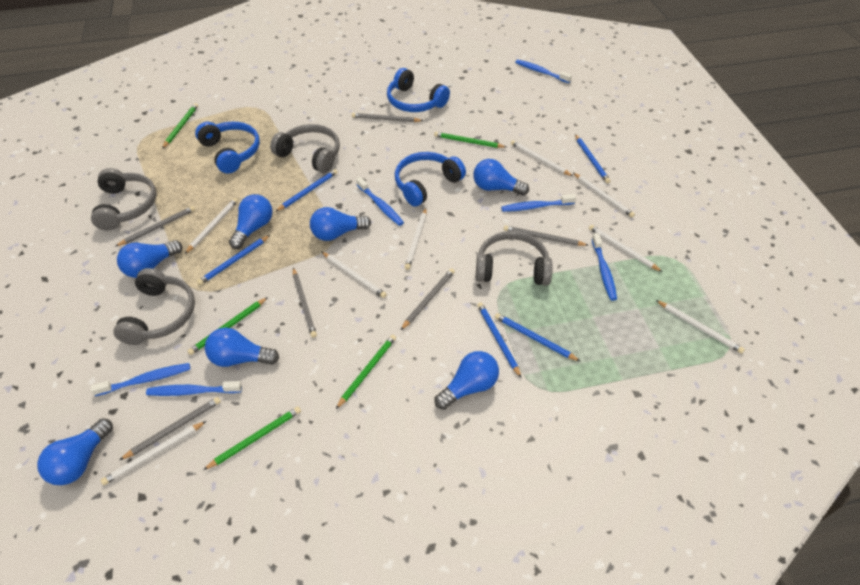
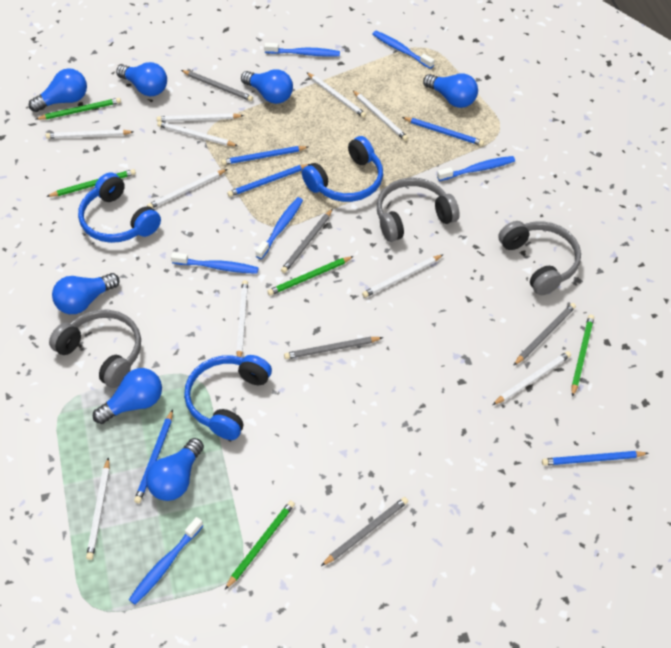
grey headphones: 4 -> 3
grey pencil: 6 -> 5
white pencil: 8 -> 10

